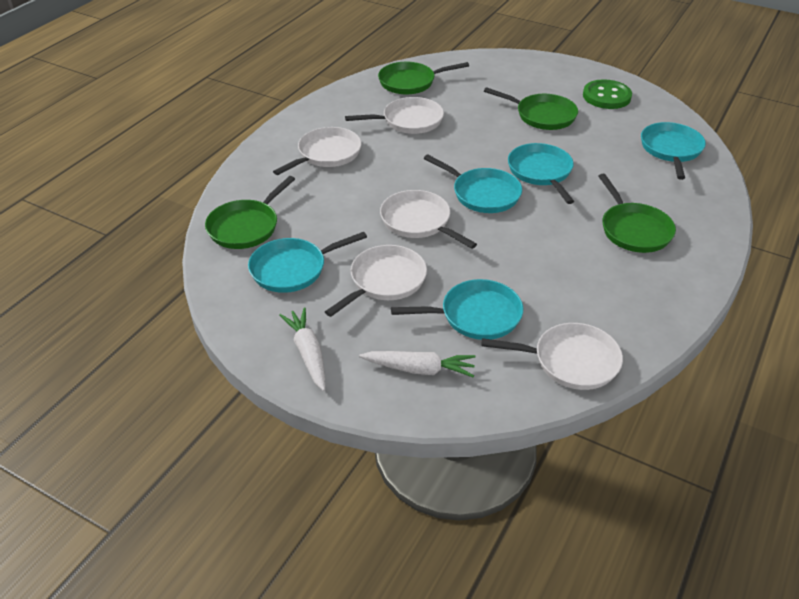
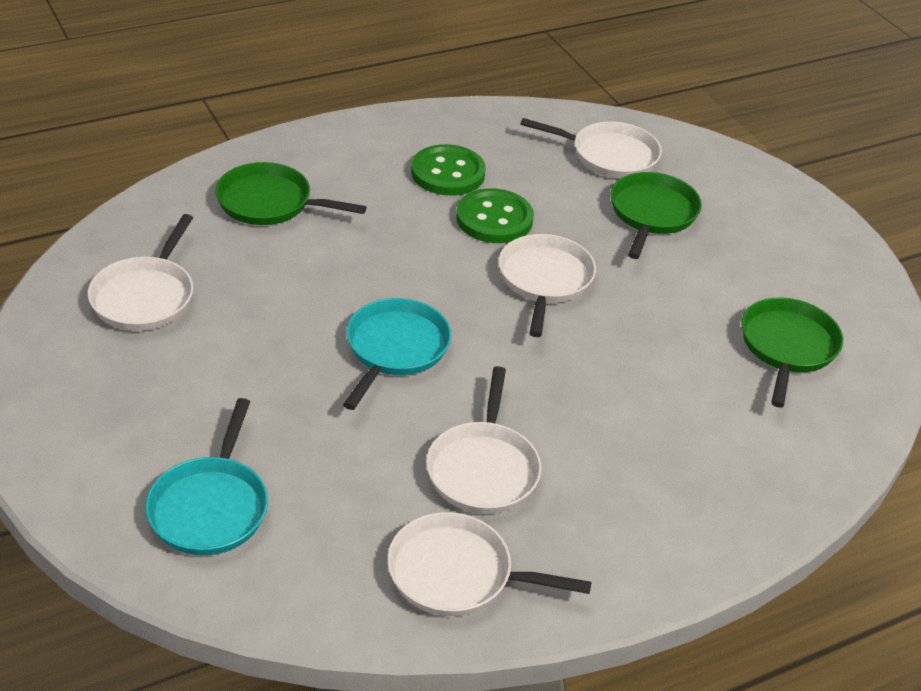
green button: 1 -> 2
green pan: 4 -> 3
turquoise pan: 5 -> 2
white carrot: 2 -> 0

